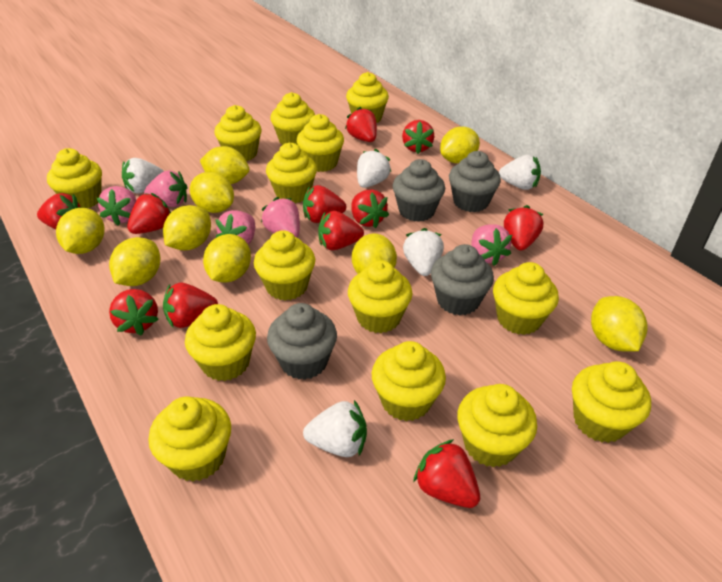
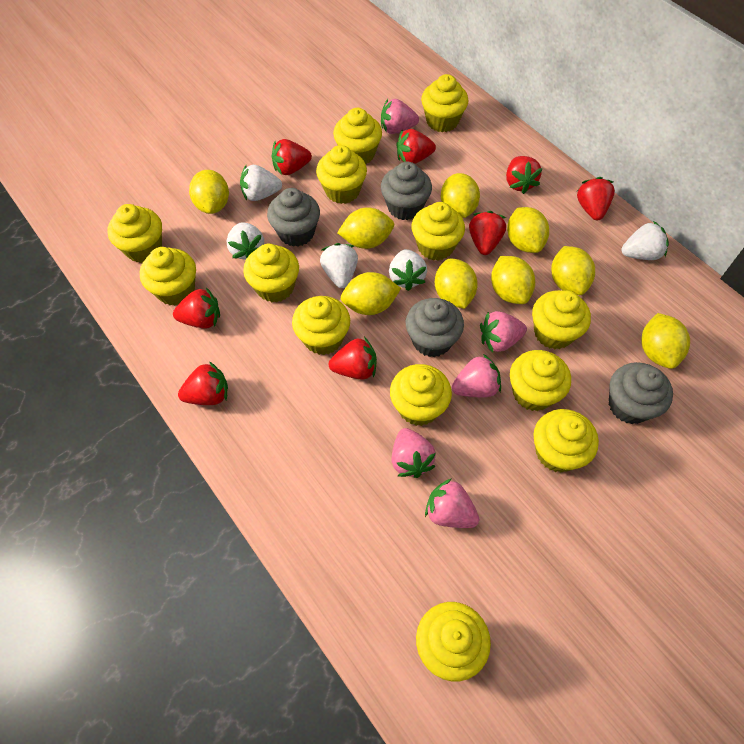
red strawberry: 11 -> 8
yellow cupcake: 14 -> 13

